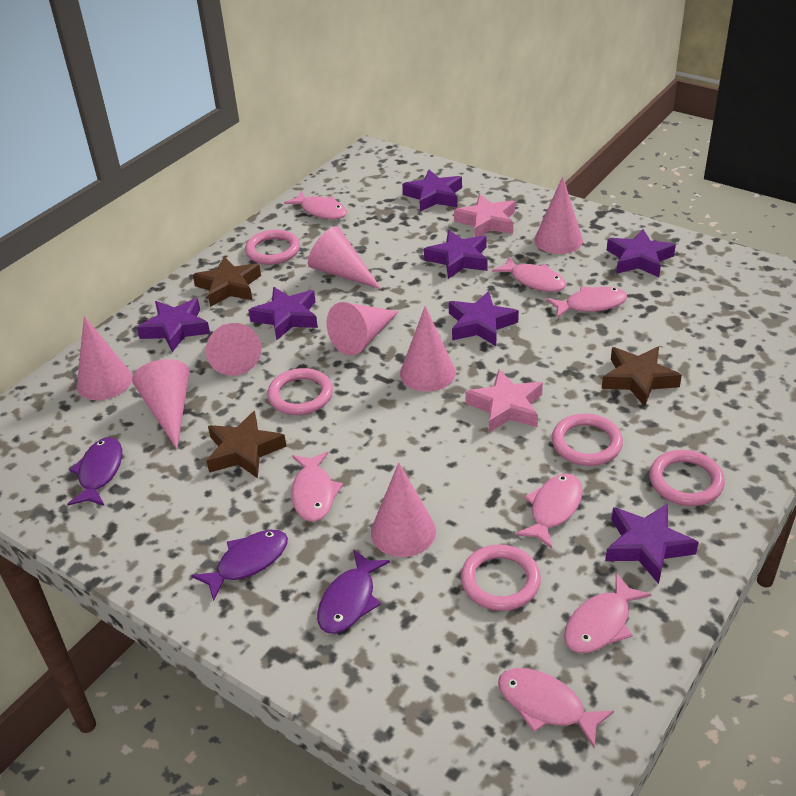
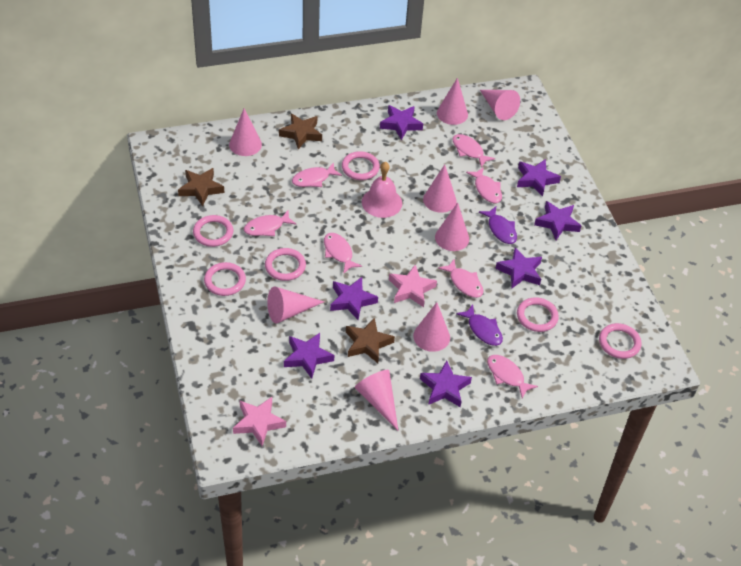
pink bell: 0 -> 1
pink ring: 5 -> 6
purple fish: 3 -> 2

